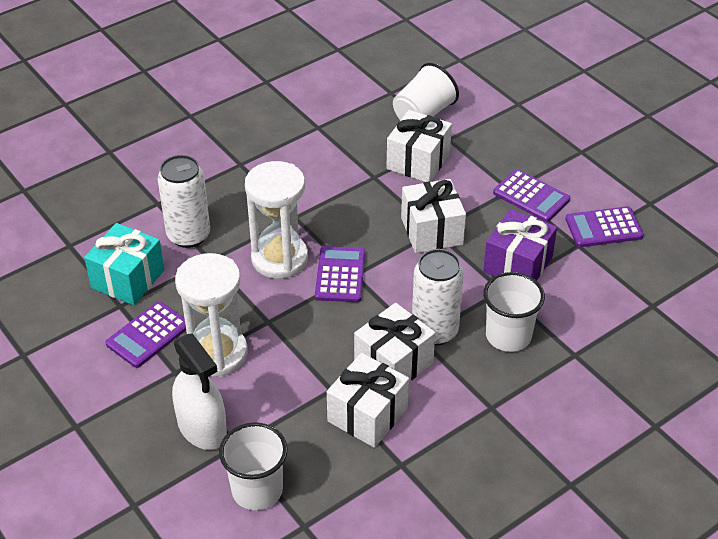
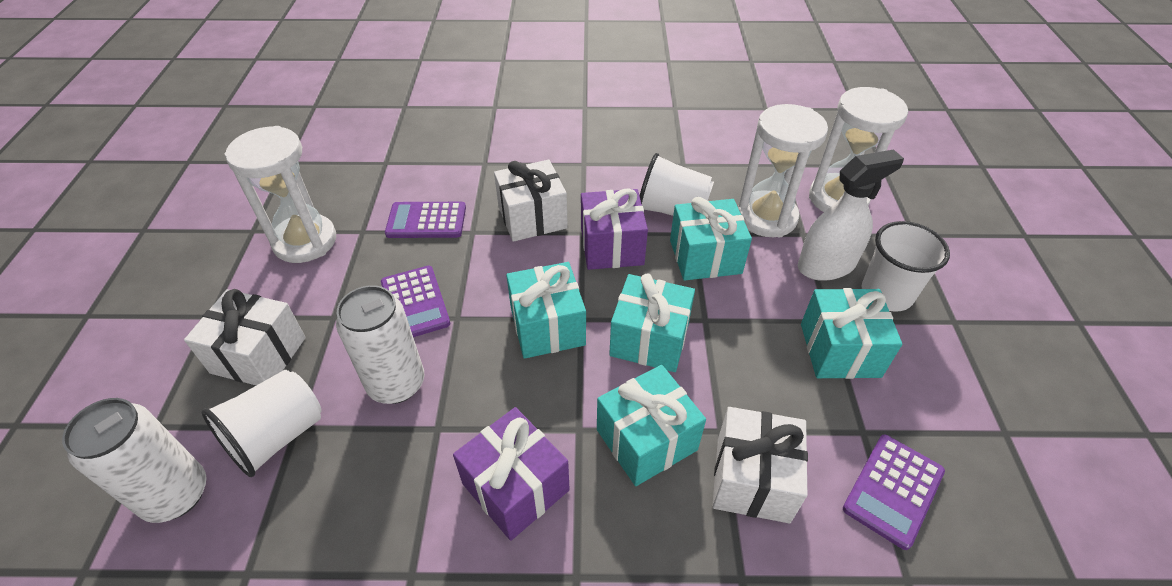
purple calculator: 4 -> 3
purple gift: 1 -> 2
turquoise gift: 1 -> 5
white gift: 4 -> 3
white hourglass: 2 -> 3

